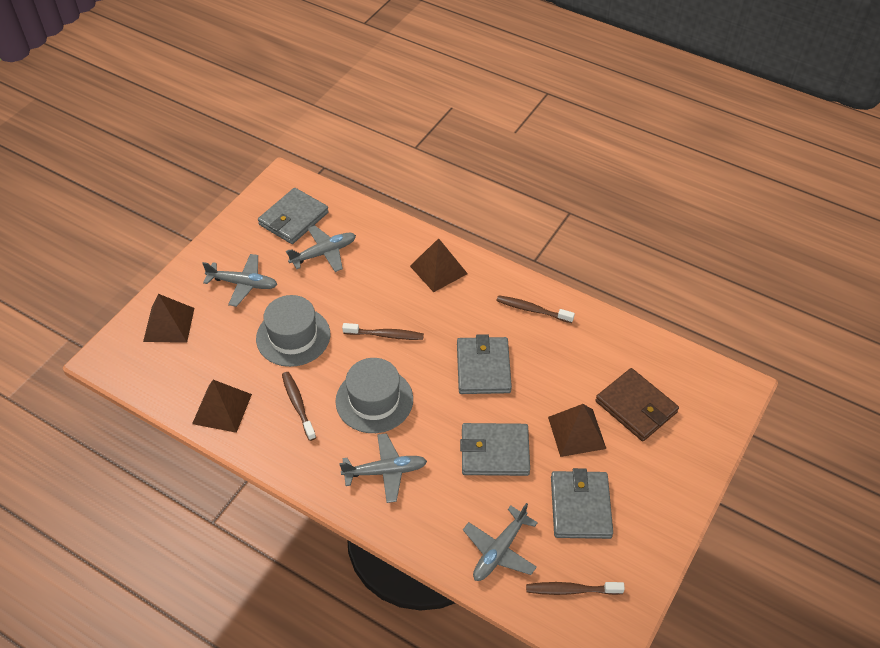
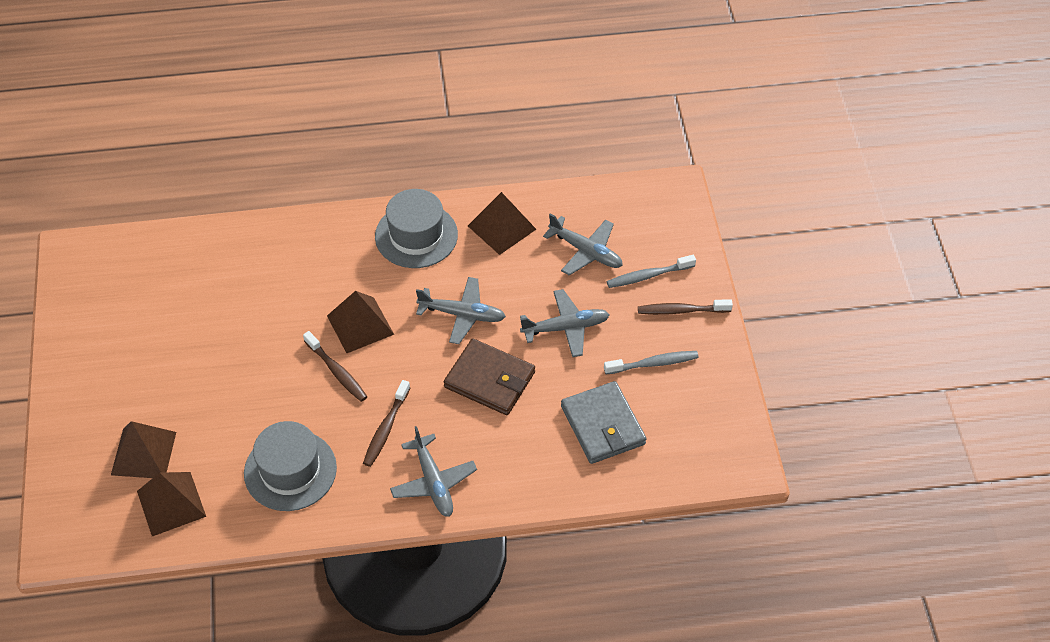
brown toothbrush: 4 -> 3
grey toothbrush: 0 -> 2
grey wallet: 4 -> 1

